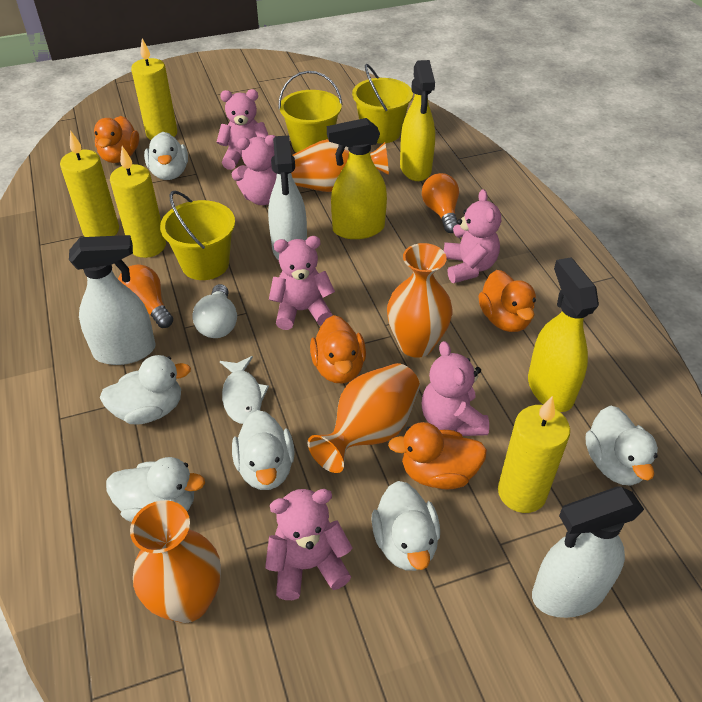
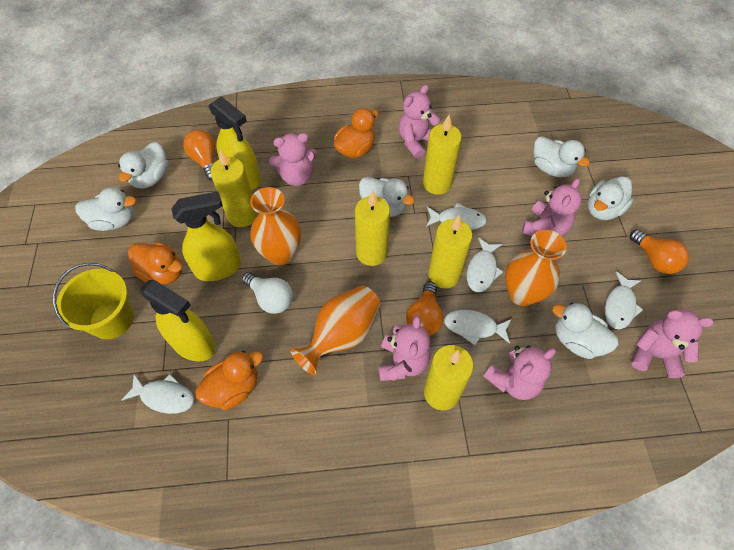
orange duck: 4 -> 3
orange light bulb: 2 -> 3
orange vase: 4 -> 3
white fish: 1 -> 5
white spray bottle: 3 -> 0
yellow bucket: 3 -> 1
yellow candle: 4 -> 5

